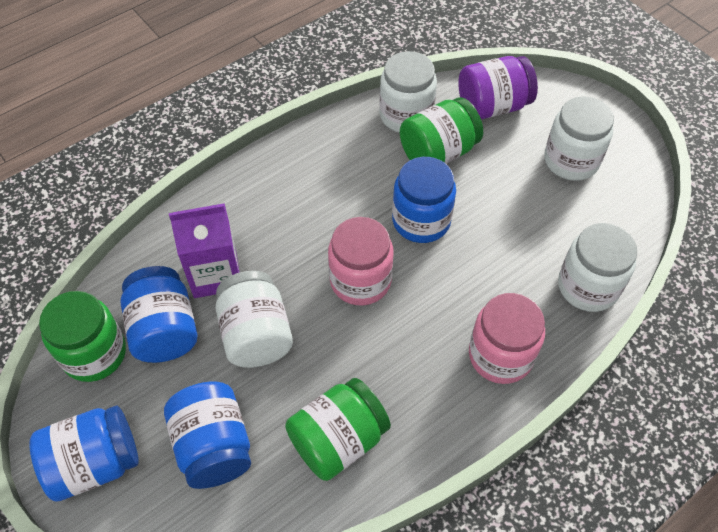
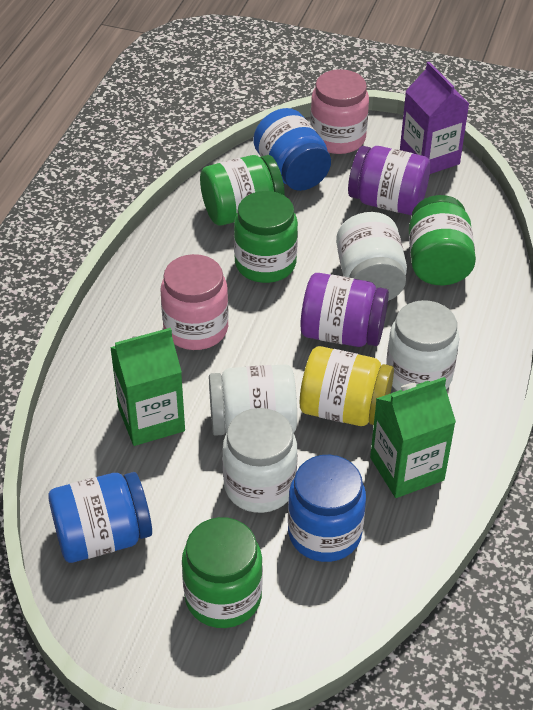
blue jar: 4 -> 3
green carton: 0 -> 2
green jar: 3 -> 4
purple jar: 1 -> 2
yellow jar: 0 -> 1

